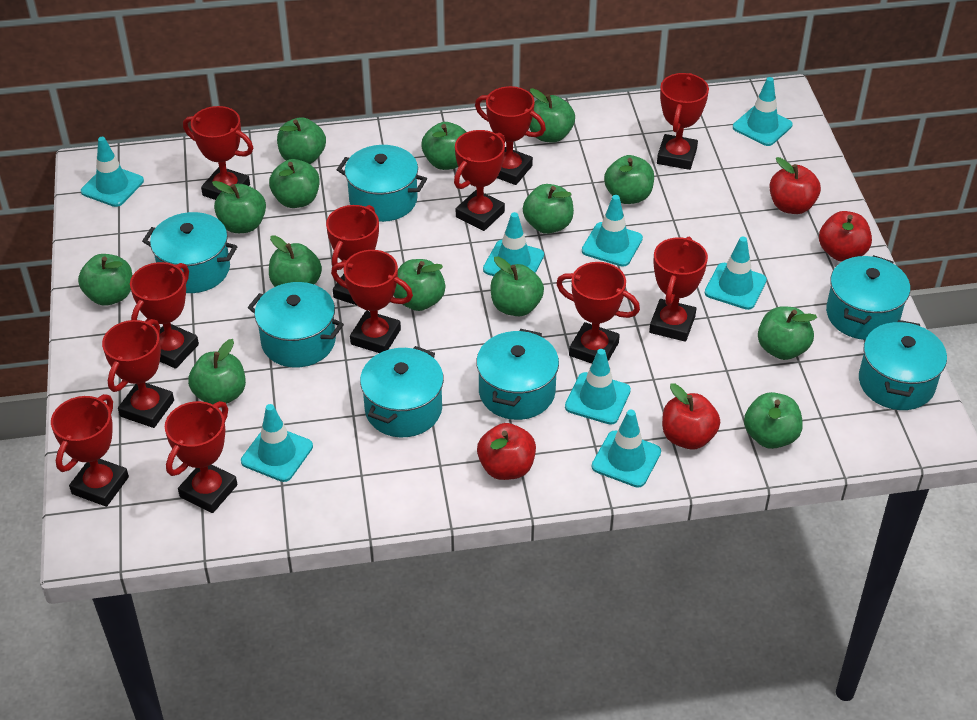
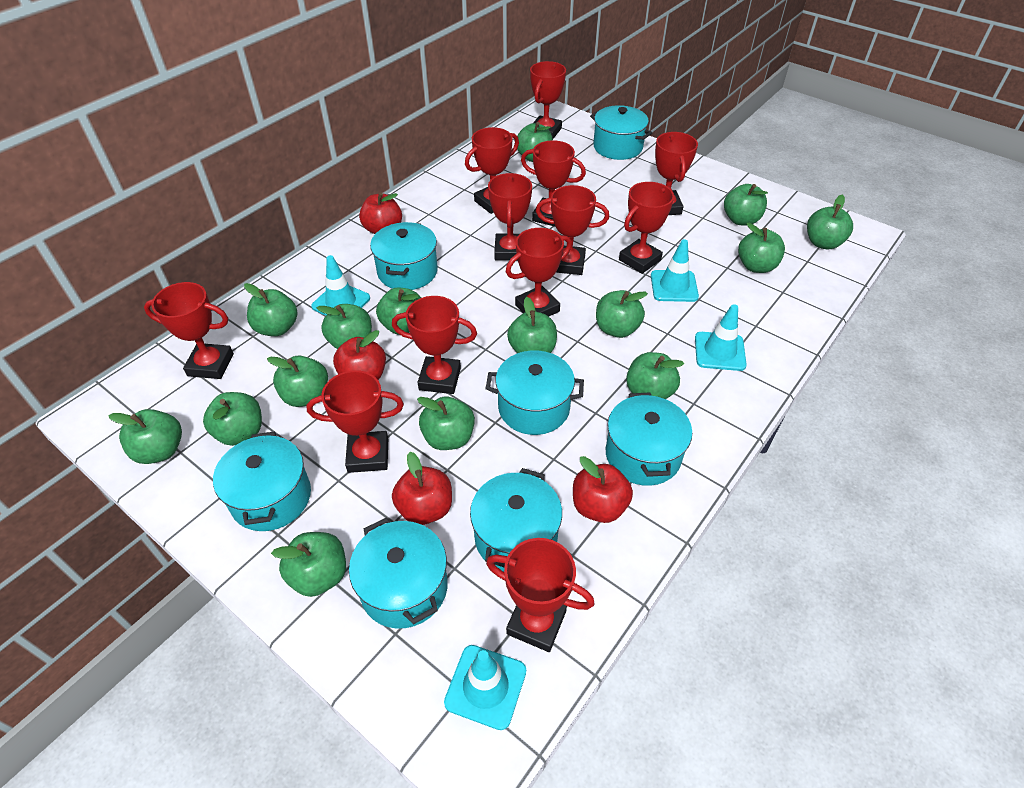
green apple: 14 -> 15
turquoise traffic cone: 8 -> 4

